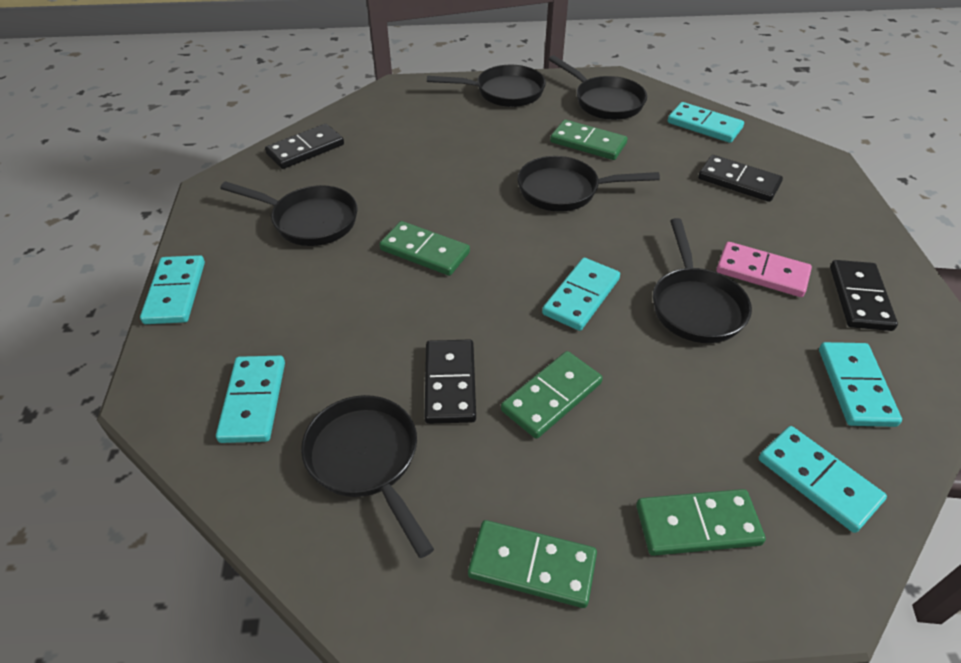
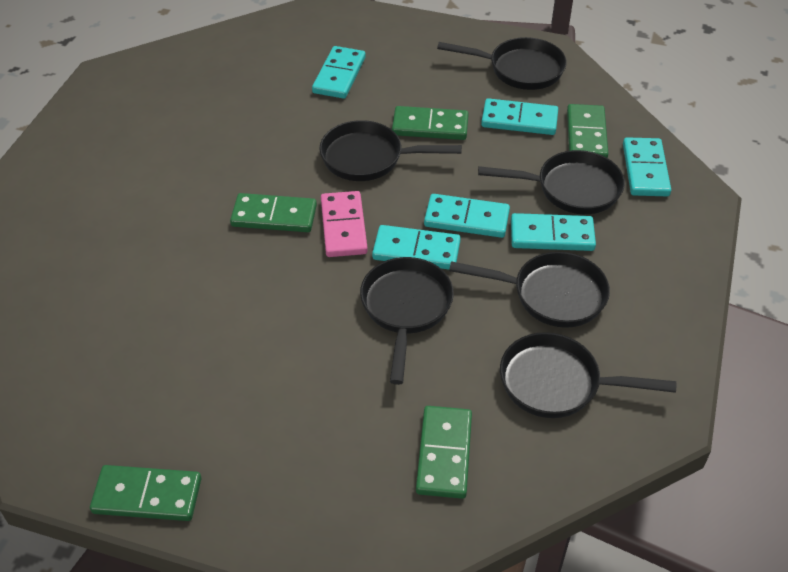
black domino: 4 -> 0

